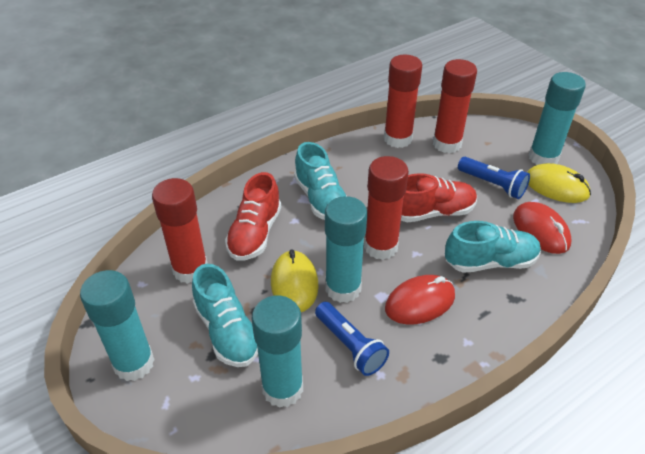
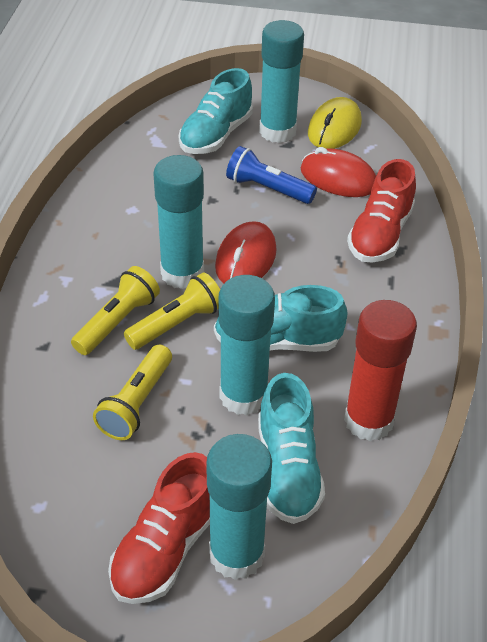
blue flashlight: 2 -> 1
red glue stick: 4 -> 1
yellow flashlight: 0 -> 3
yellow mouse: 2 -> 1

